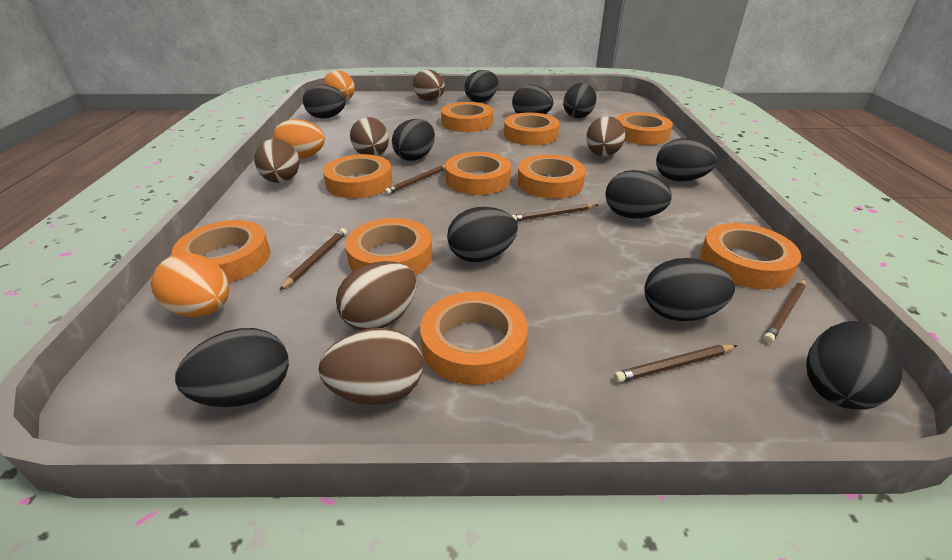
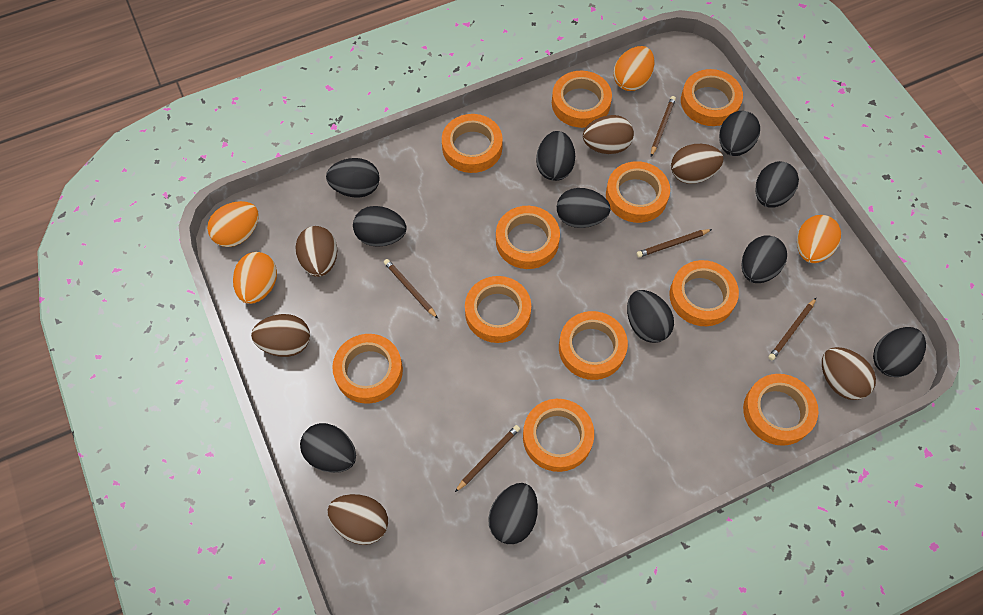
orange egg: 3 -> 4
orange tape: 10 -> 11

